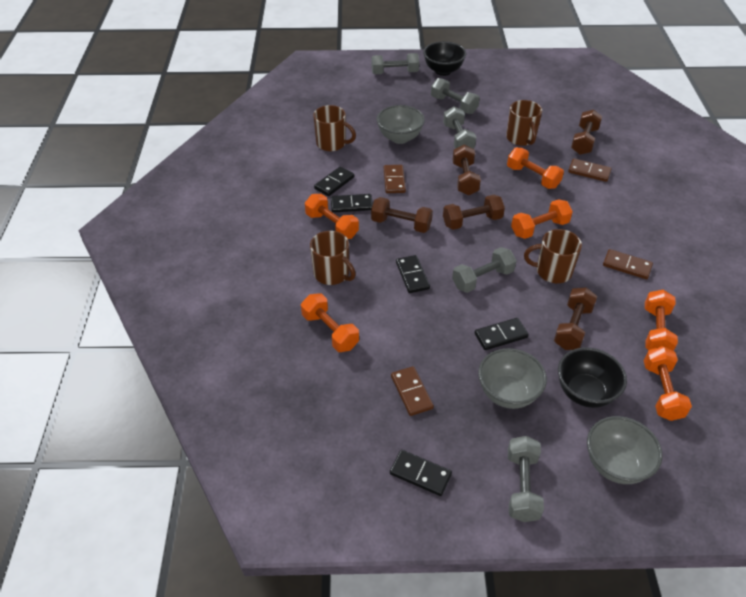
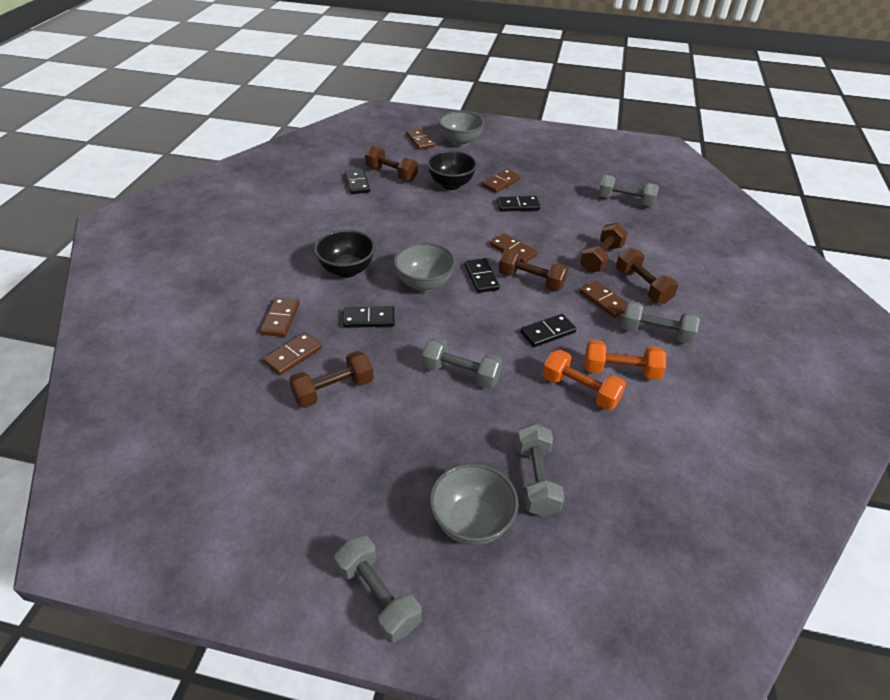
brown domino: 4 -> 6
brown mug: 4 -> 0
orange dumbbell: 6 -> 2

